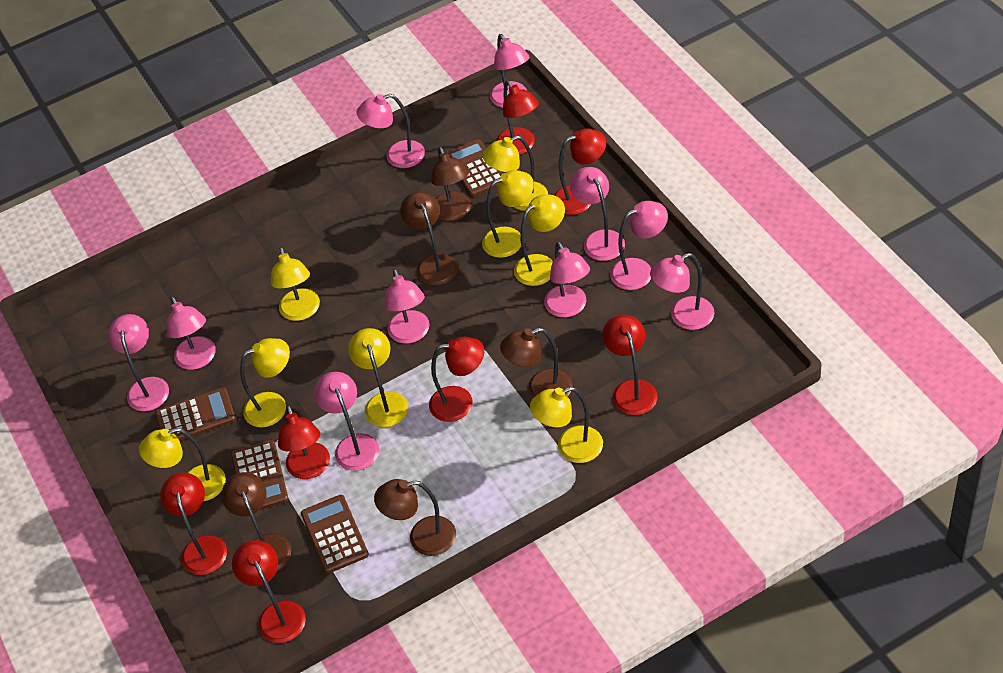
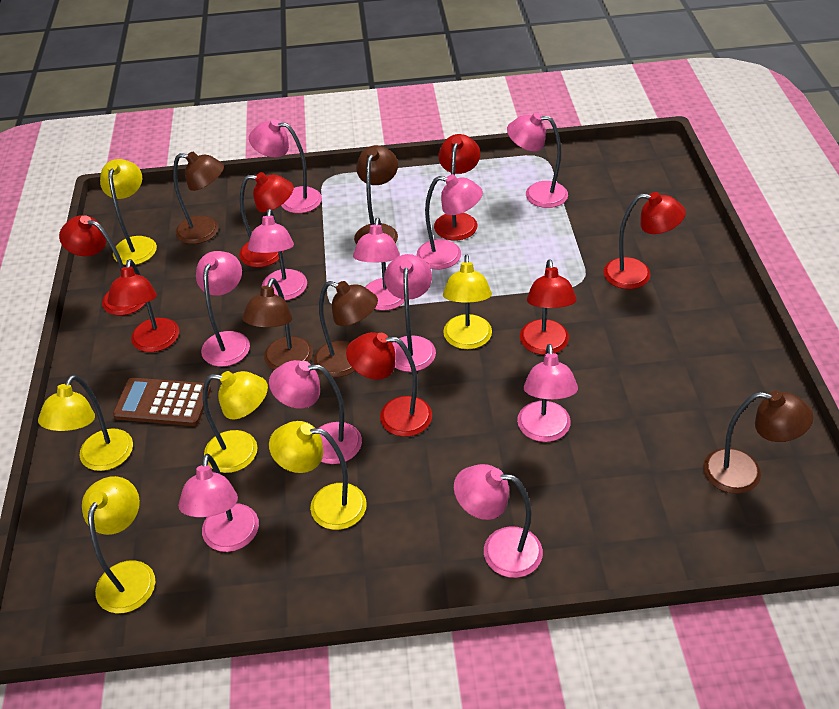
brown calculator: 4 -> 1
pink lamp: 10 -> 11
yellow lamp: 8 -> 6

